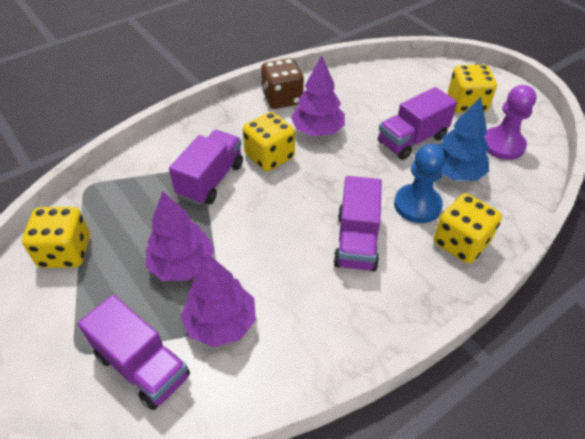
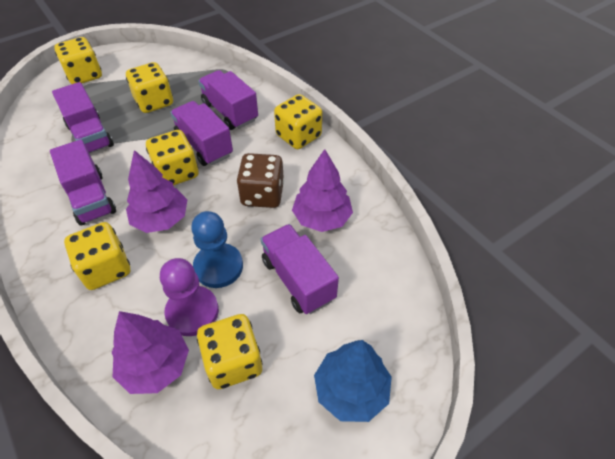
purple truck: 4 -> 5
yellow dice: 4 -> 6

